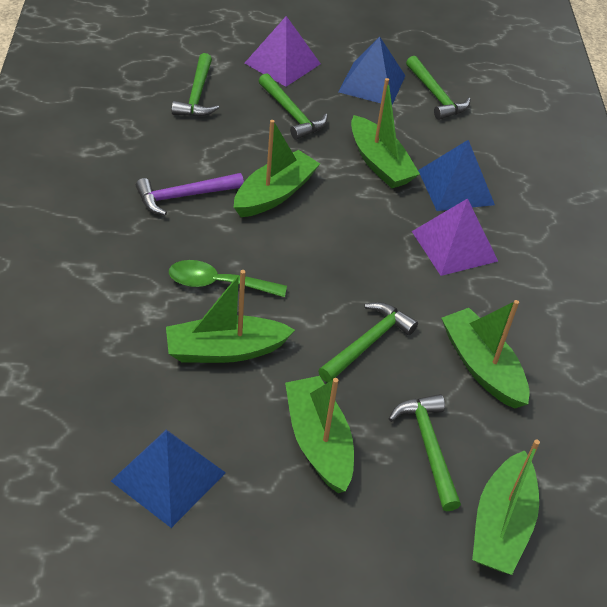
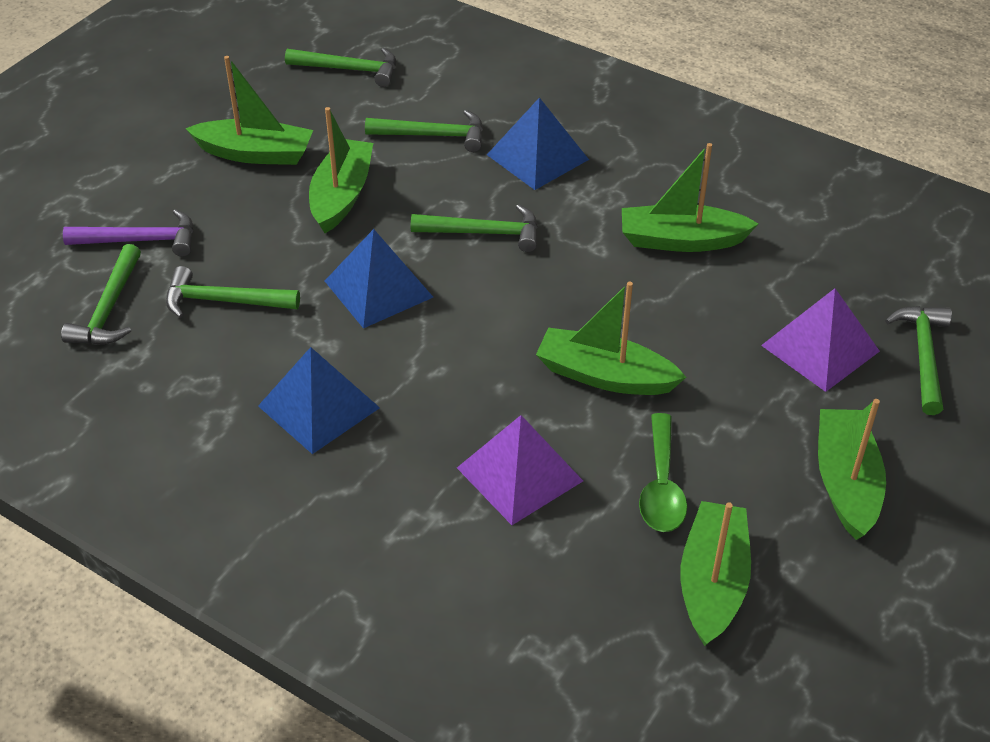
green hammer: 5 -> 6

